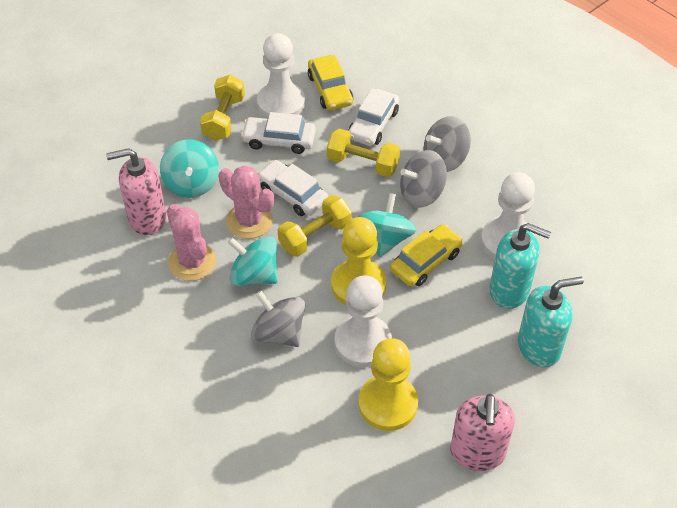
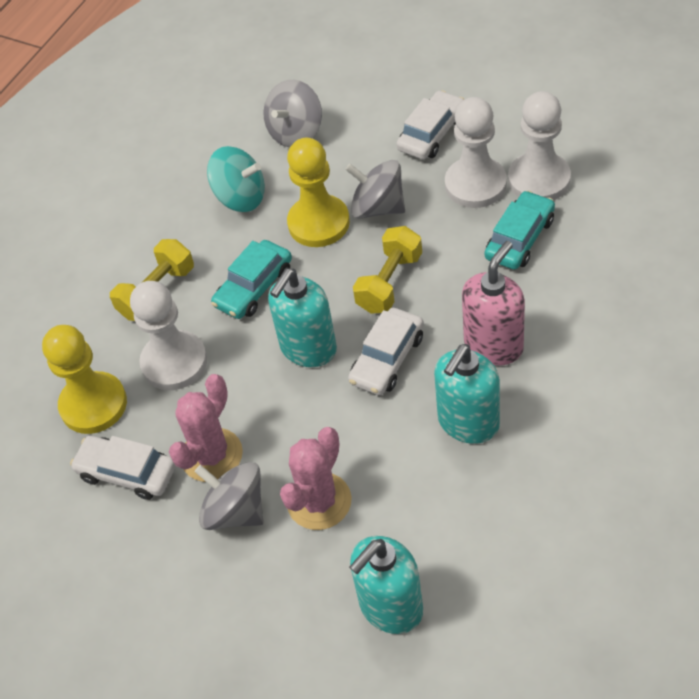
pink soap dispenser: 2 -> 1
turquoise car: 0 -> 2
turquoise soap dispenser: 2 -> 3
turquoise spinning top: 3 -> 1
yellow car: 2 -> 0
yellow dumbbell: 3 -> 2

